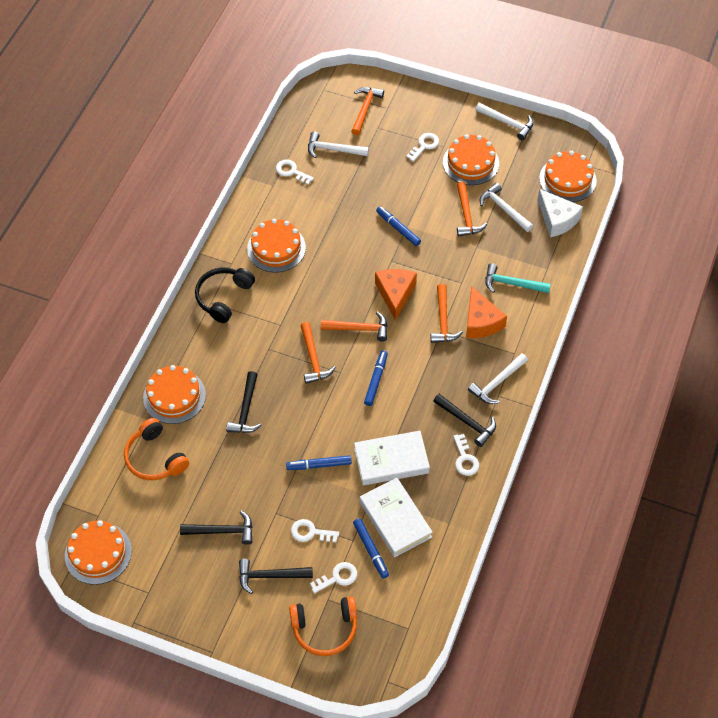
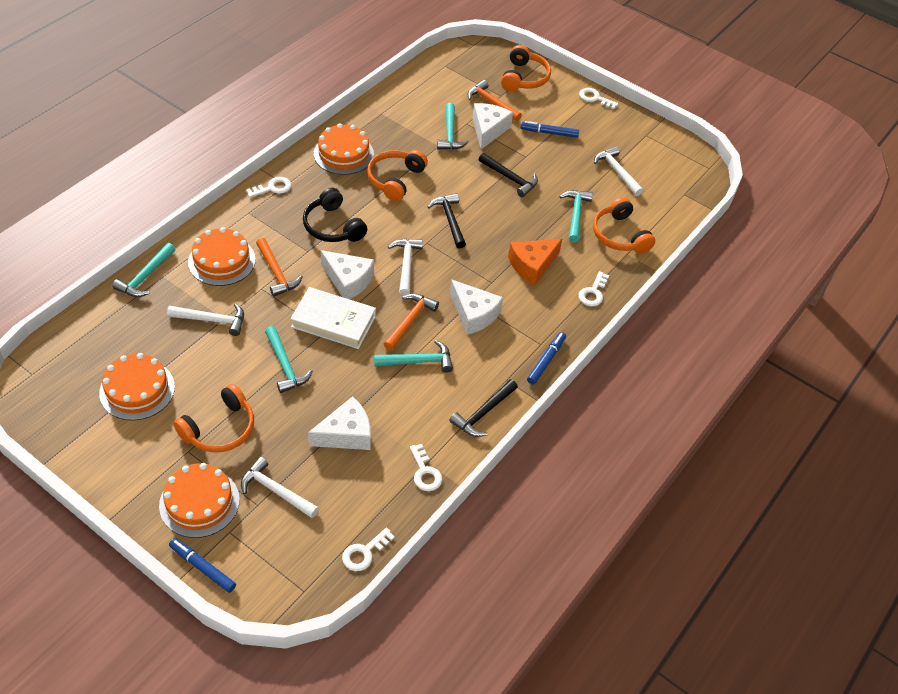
black hammer: 4 -> 3
blue marker: 4 -> 3
orange cake: 5 -> 4
orange cheese: 2 -> 1
orange hammer: 5 -> 3
orange headphones: 2 -> 4
turquoise hammer: 1 -> 5
white book: 2 -> 1
white cheese: 1 -> 4

